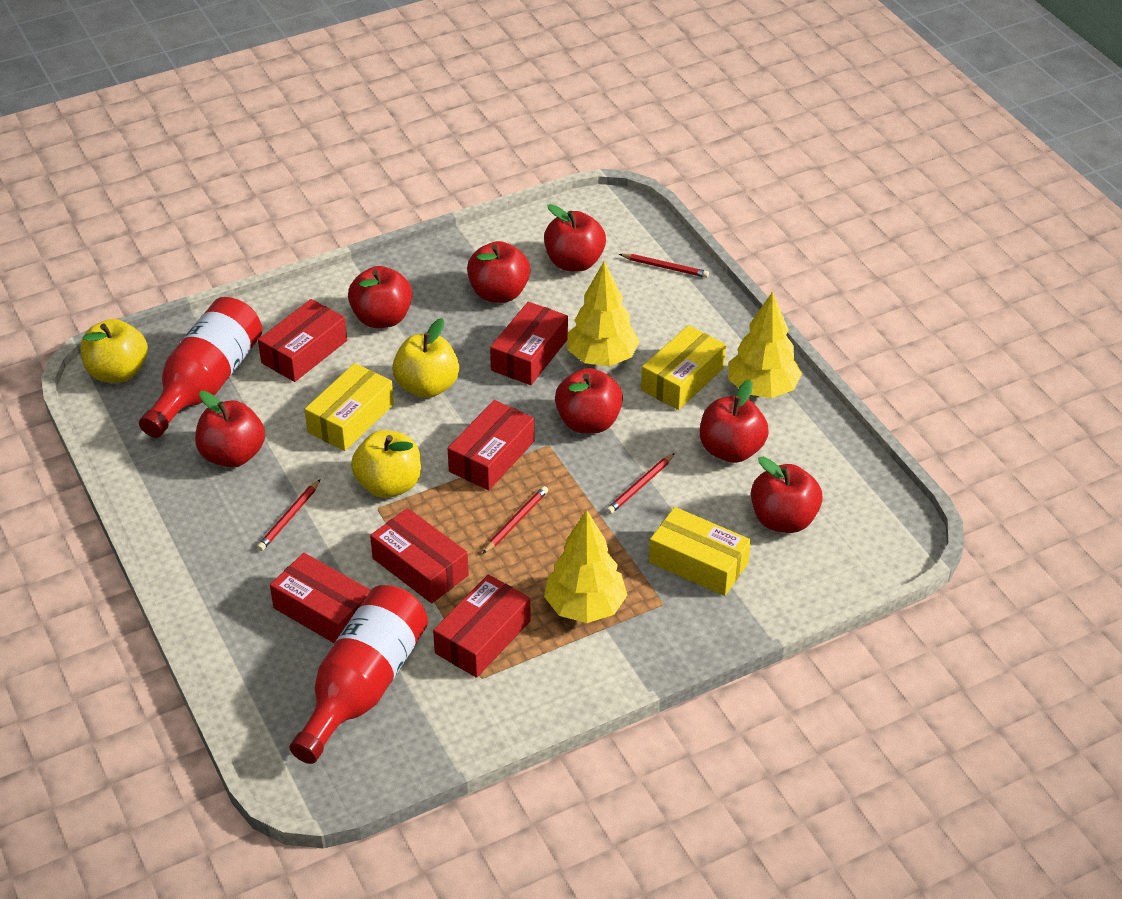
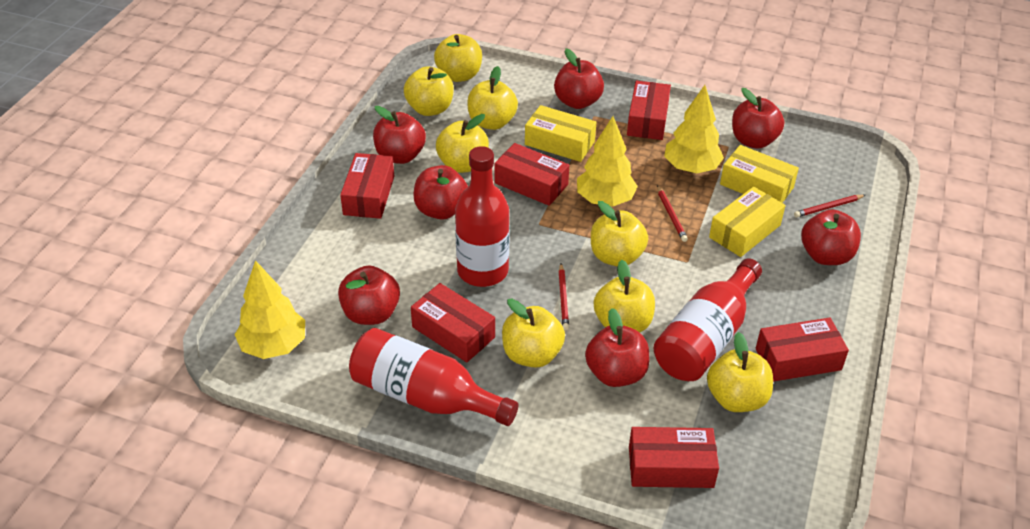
red bottle: 2 -> 3
red pencil: 4 -> 3
yellow apple: 3 -> 8

